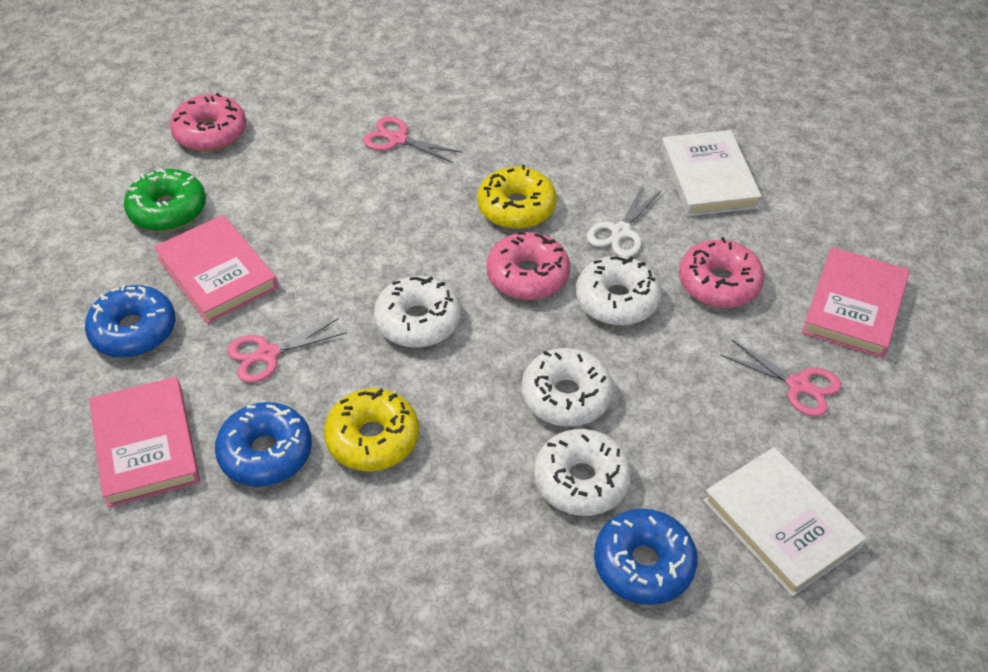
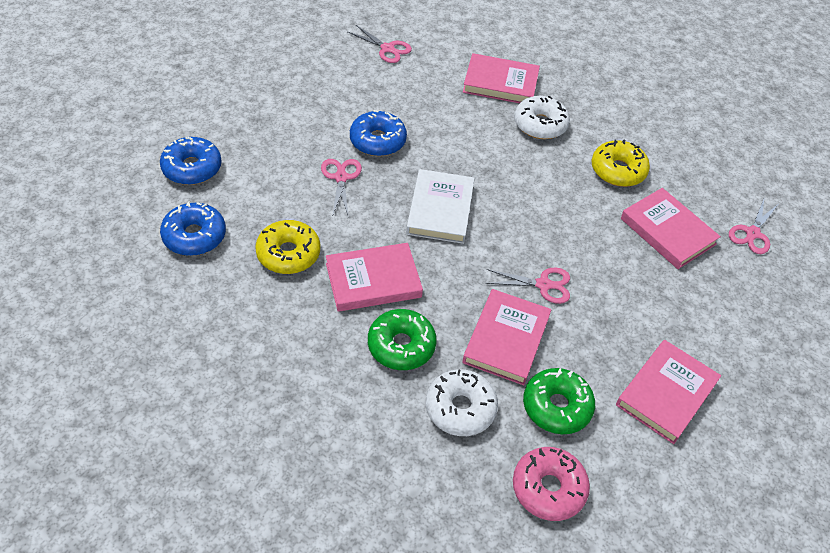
green donut: 1 -> 2
pink book: 3 -> 5
pink donut: 3 -> 1
pink scissors: 3 -> 4
white book: 2 -> 1
white donut: 4 -> 2
white scissors: 1 -> 0

